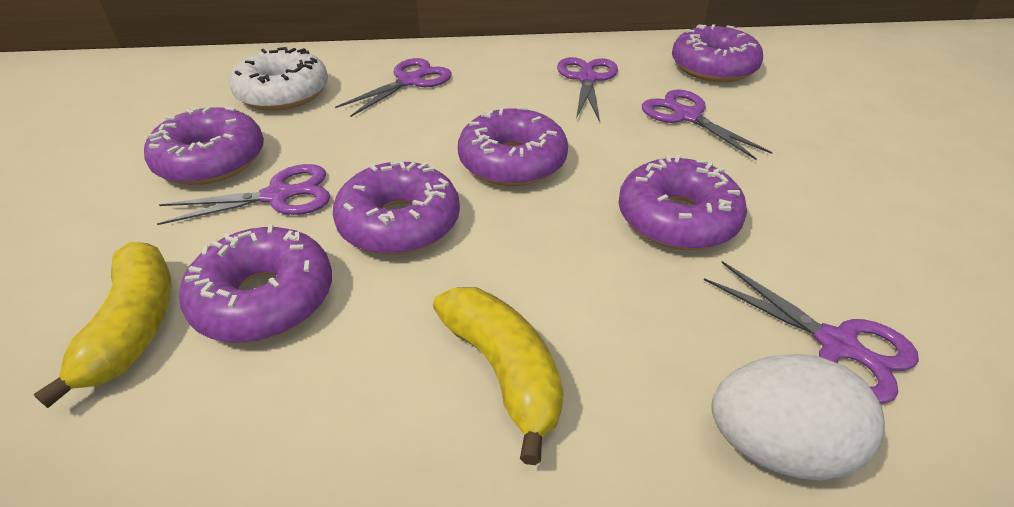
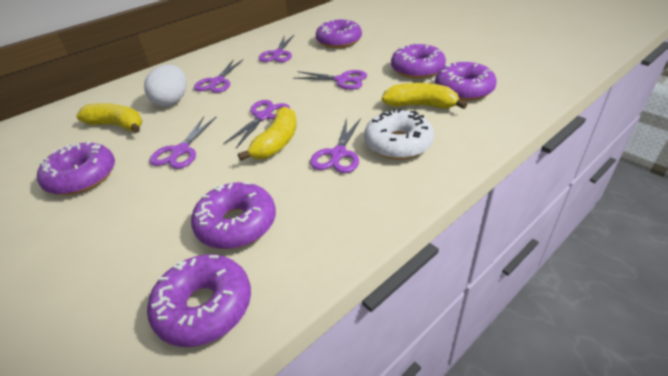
purple scissors: 5 -> 6
yellow banana: 2 -> 3

